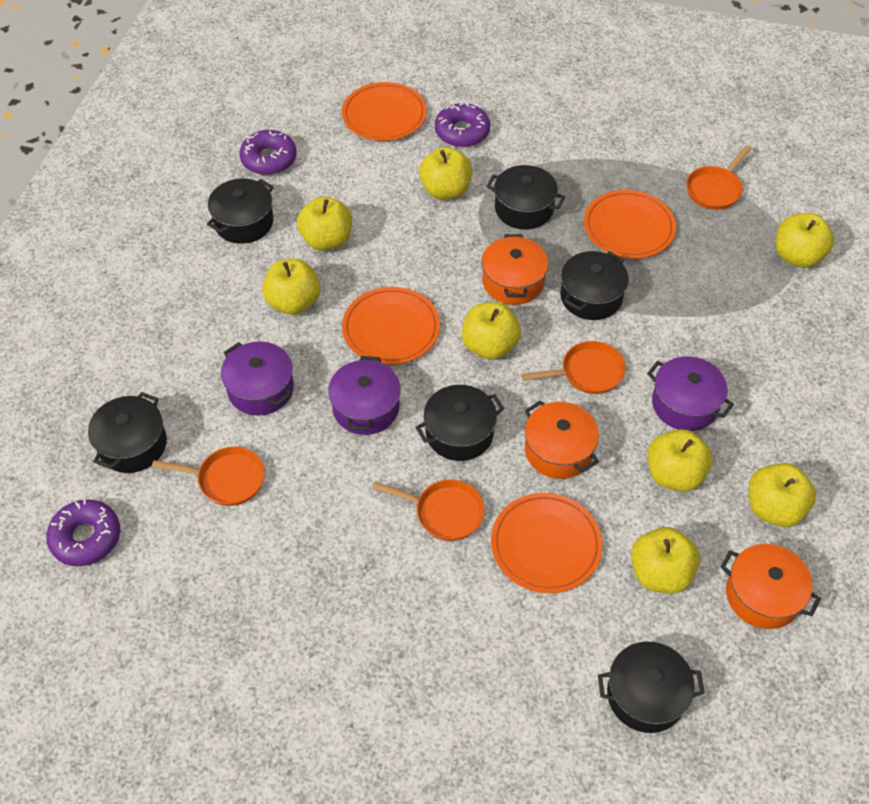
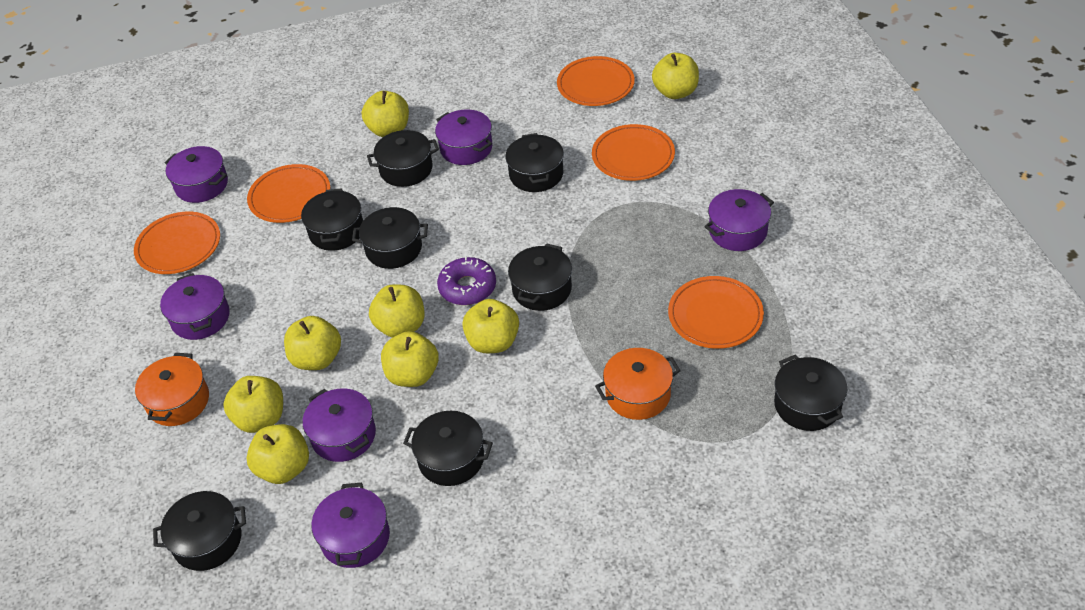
black pot: 6 -> 8
orange pan: 4 -> 0
orange plate: 4 -> 5
orange pot: 3 -> 2
purple donut: 3 -> 1
purple pot: 3 -> 6

